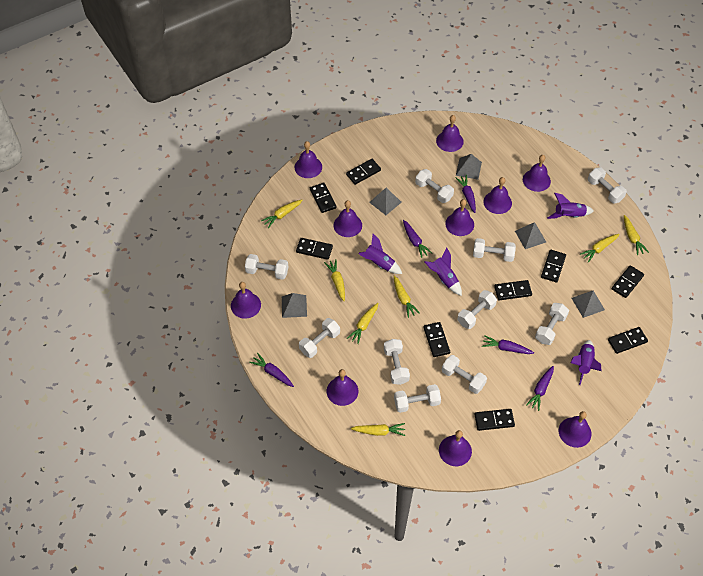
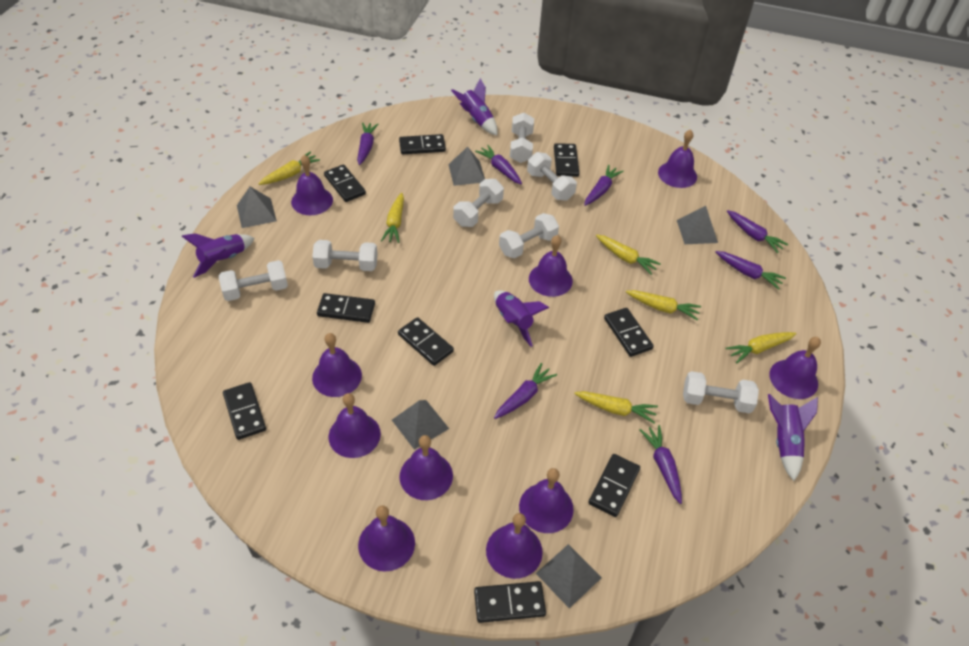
purple carrot: 5 -> 7
white dumbbell: 10 -> 7
yellow carrot: 7 -> 6

